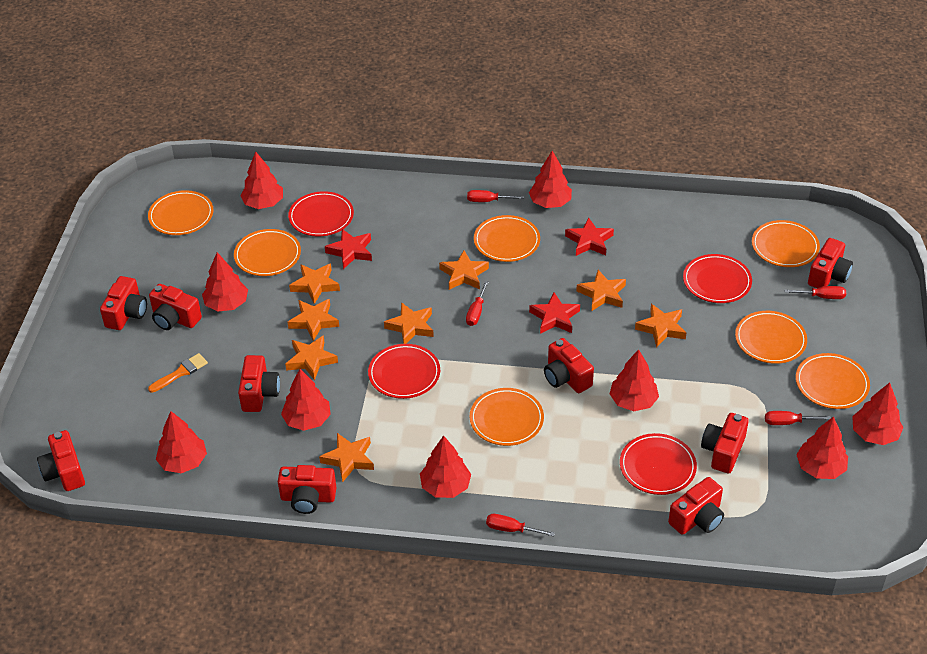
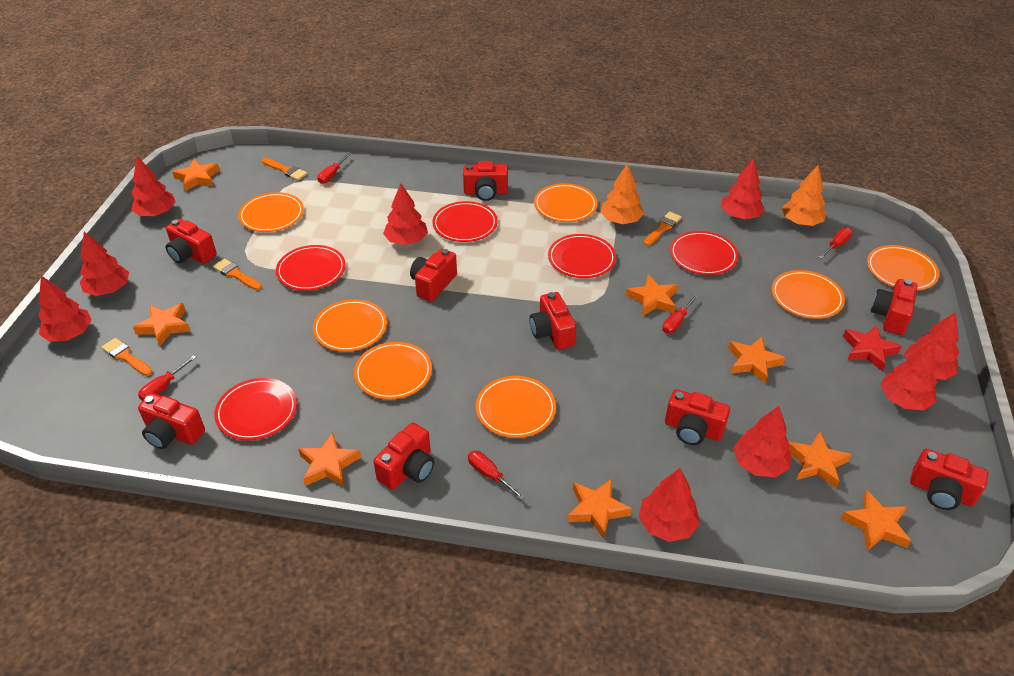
orange brush: 1 -> 4
orange tree: 0 -> 2
red plate: 4 -> 5
red star: 3 -> 1

